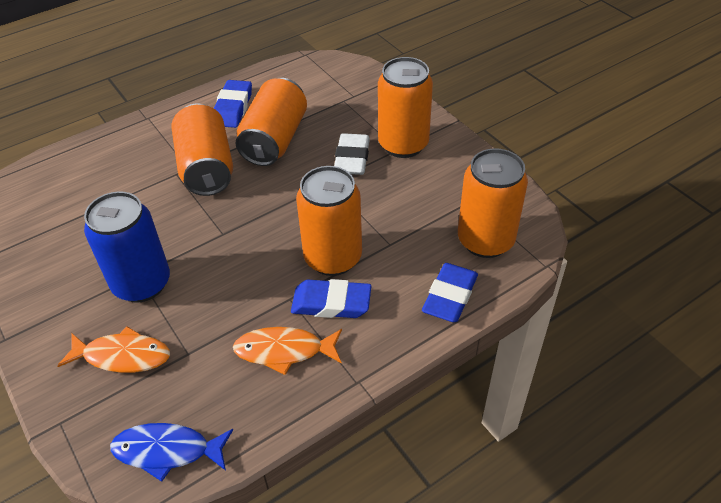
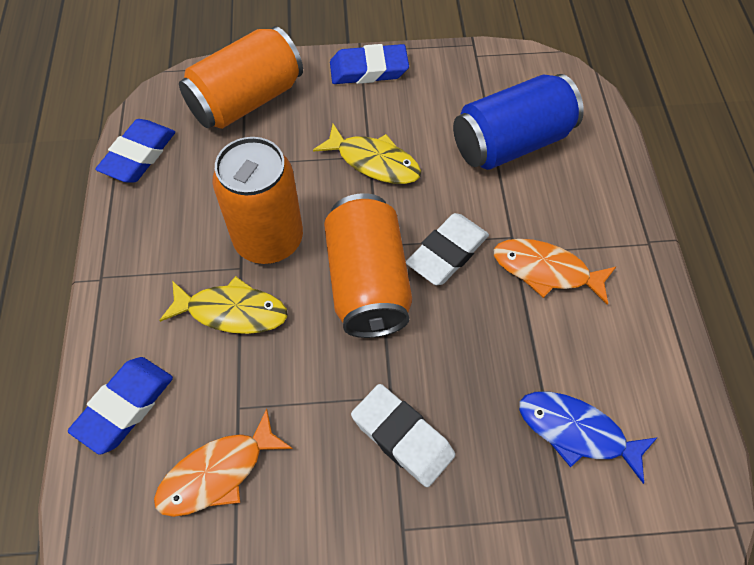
orange can: 5 -> 3
white eraser: 1 -> 2
yellow fish: 0 -> 2

